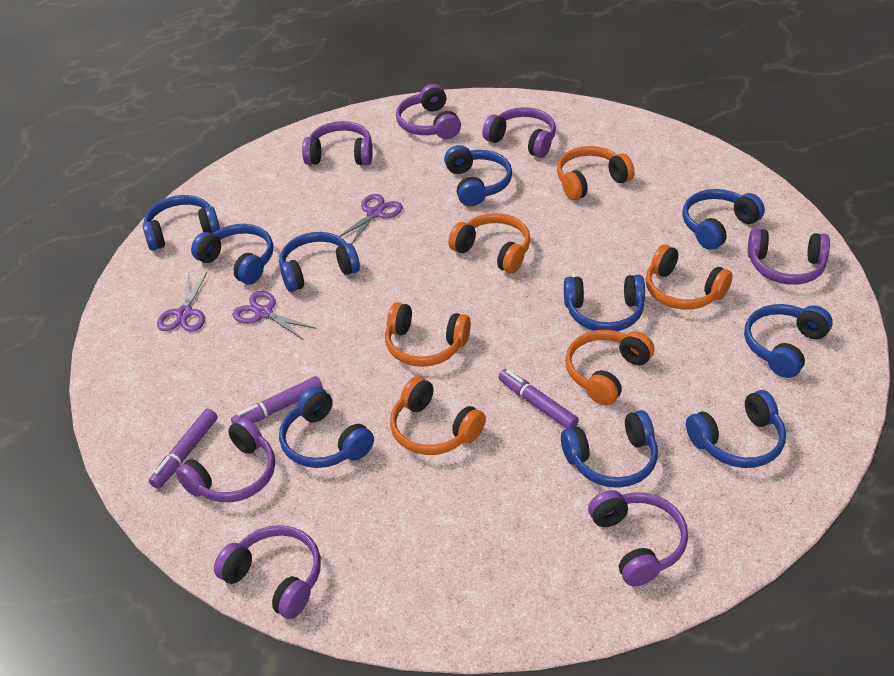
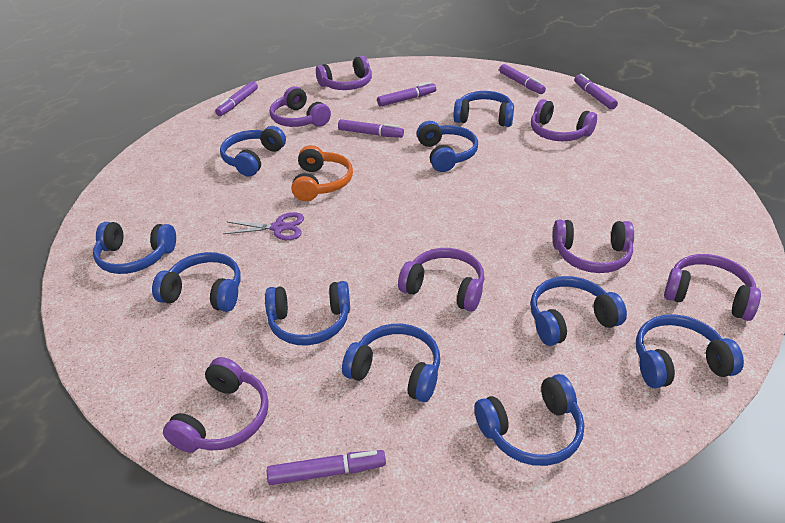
orange headphones: 6 -> 1
purple marker: 3 -> 6
purple scissors: 3 -> 1

